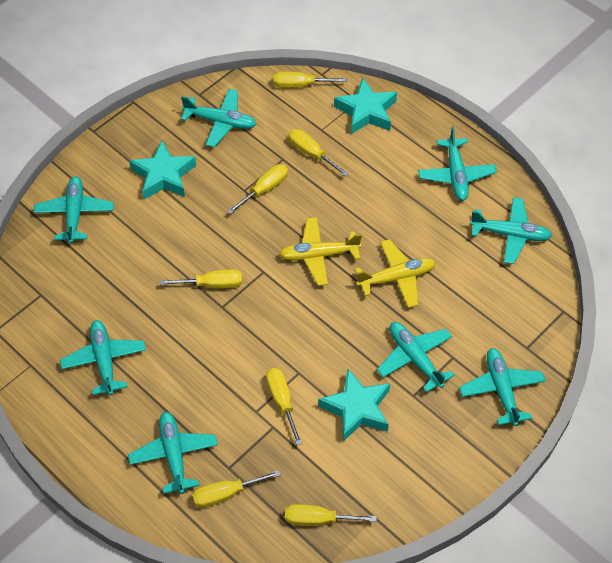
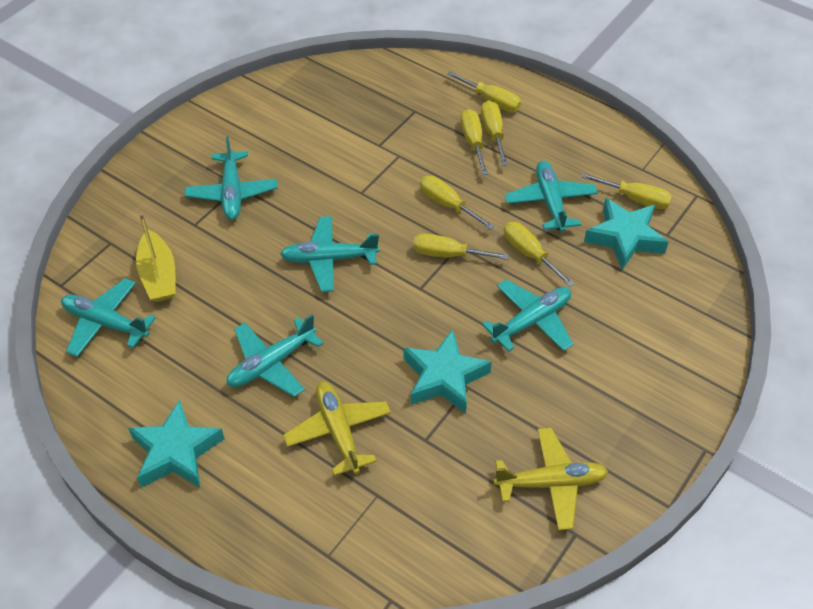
turquoise plane: 8 -> 6
yellow boat: 0 -> 1

